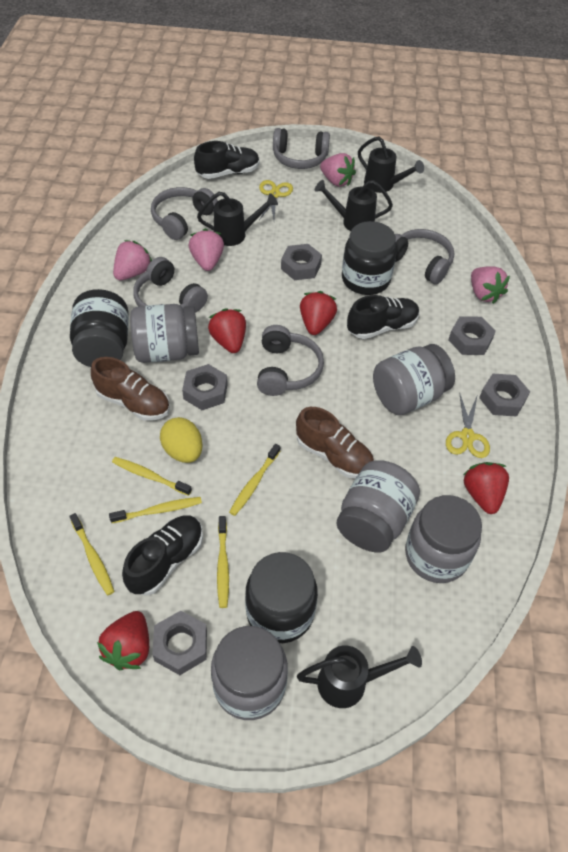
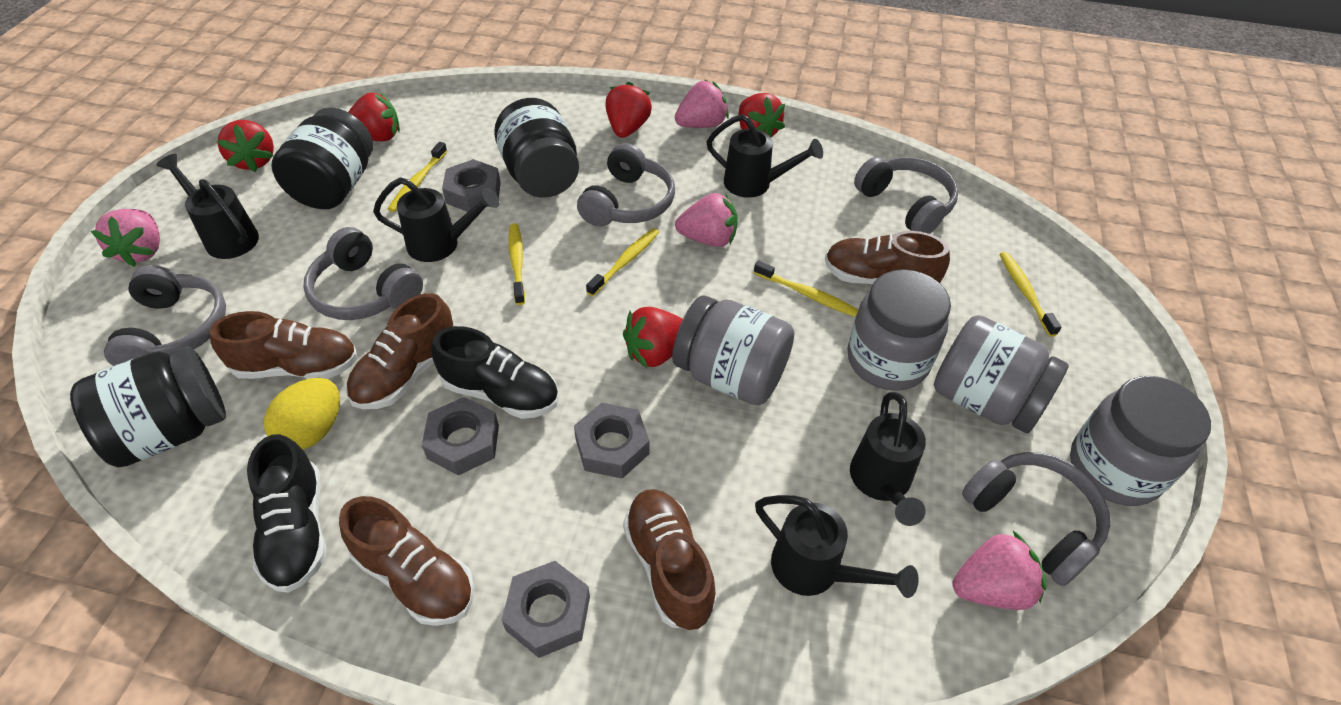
black shoe: 3 -> 2
black watering can: 4 -> 5
brown shoe: 2 -> 5
grey jar: 5 -> 4
grey nut: 5 -> 4
red strawberry: 4 -> 5
yellow scissors: 2 -> 0

